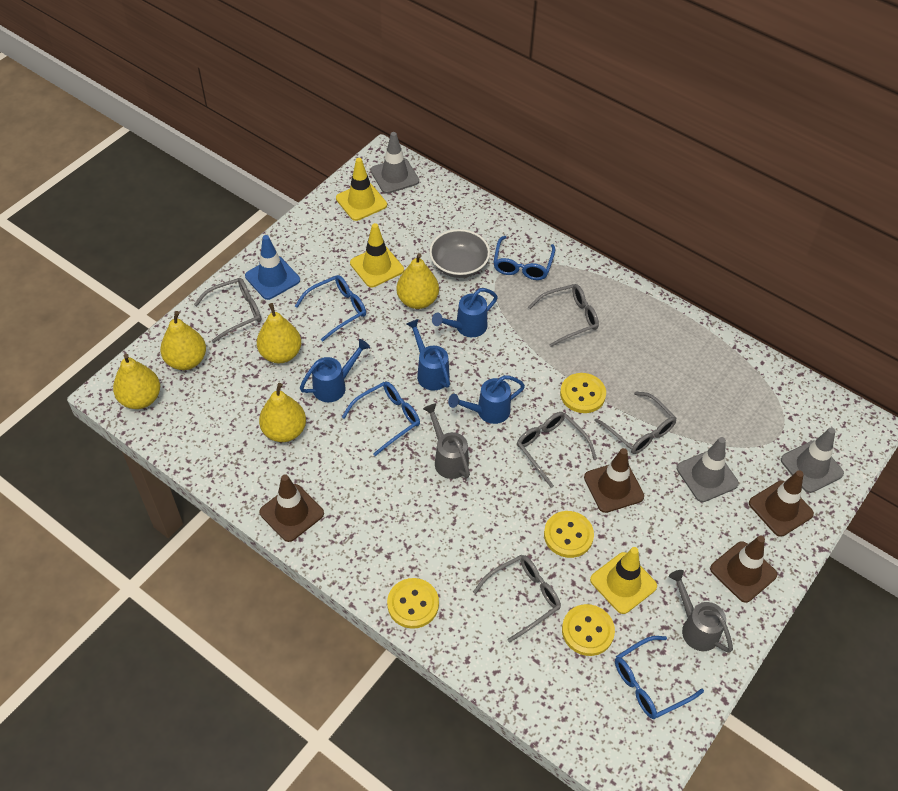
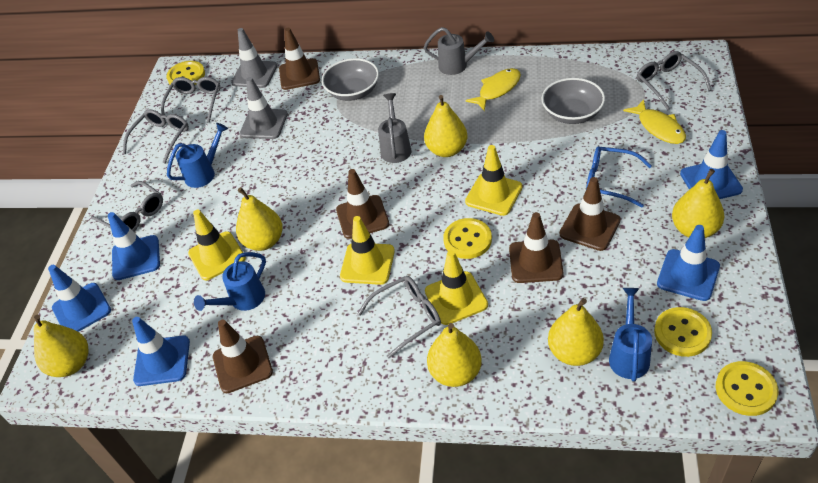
blue glasses: 4 -> 1
blue traffic cone: 1 -> 5
blue watering can: 4 -> 3
brown traffic cone: 4 -> 5
grey bowl: 1 -> 2
grey traffic cone: 3 -> 2
yellow fish: 0 -> 2
yellow pear: 5 -> 6
yellow traffic cone: 3 -> 4

